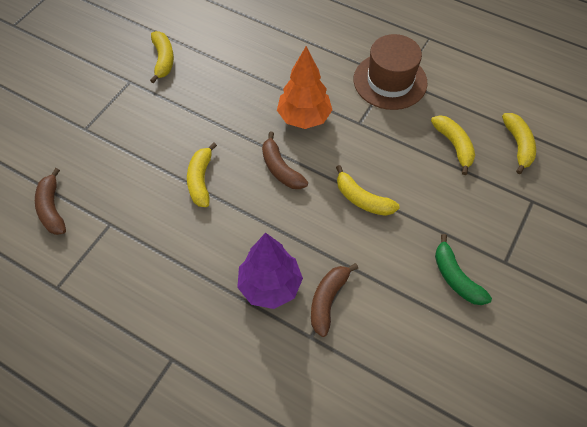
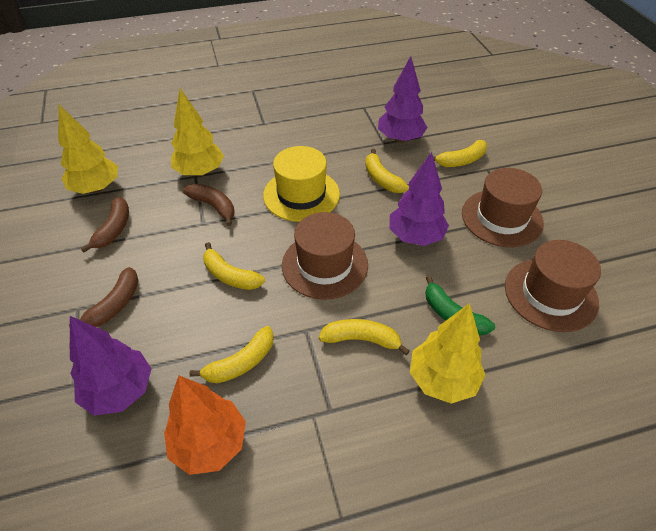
brown hat: 1 -> 3
purple tree: 1 -> 3
yellow hat: 0 -> 1
yellow tree: 0 -> 3

